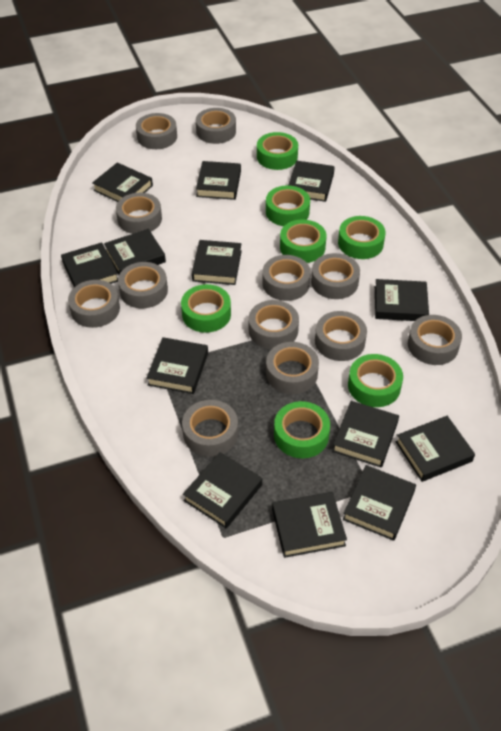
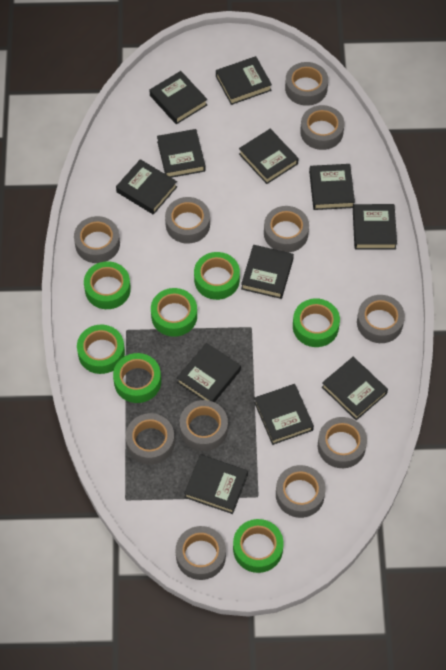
black book: 13 -> 12
grey tape: 12 -> 11

